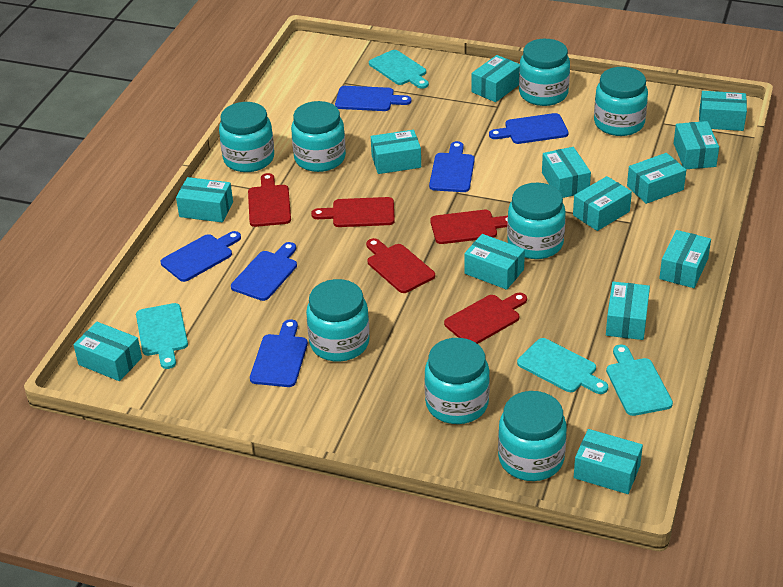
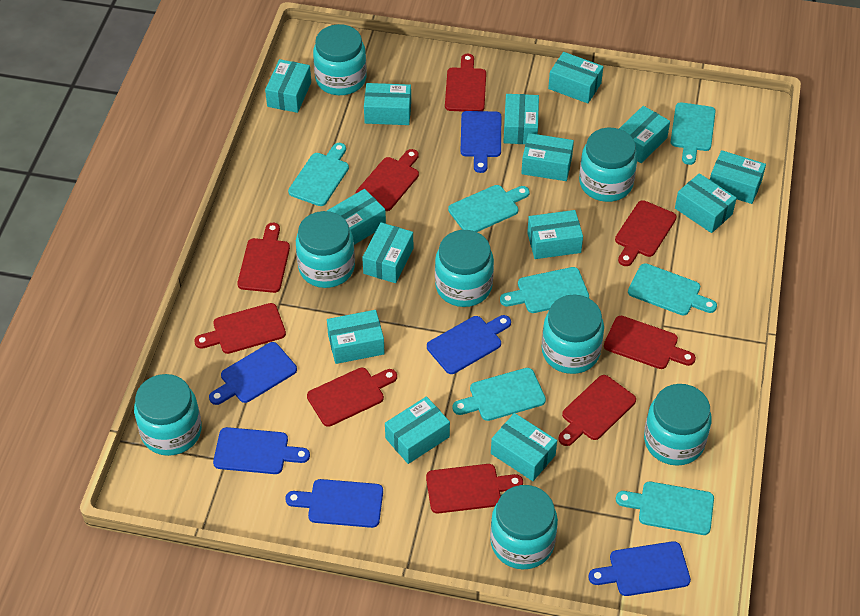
red cutting board: 5 -> 9
turquoise box: 13 -> 14
turquoise cutting board: 4 -> 7

